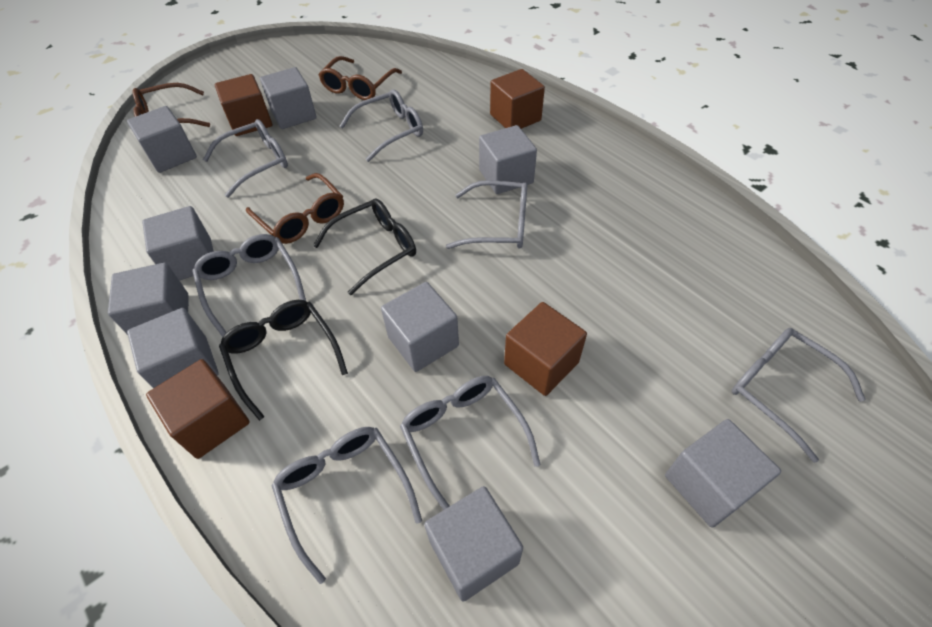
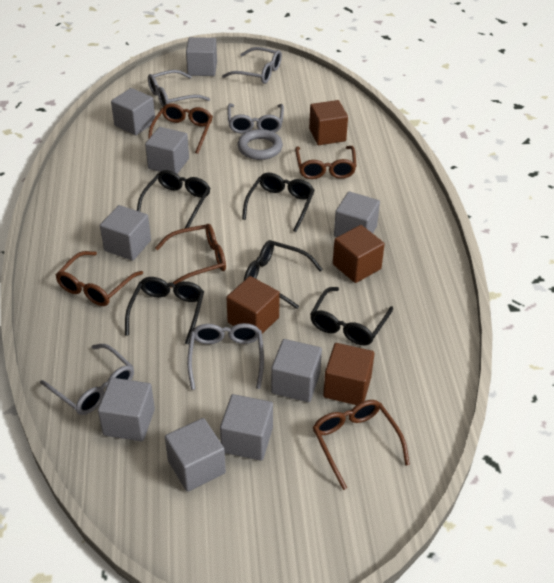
black glasses: 2 -> 5
brown glasses: 3 -> 5
grey glasses: 7 -> 5
grey ring: 0 -> 1

